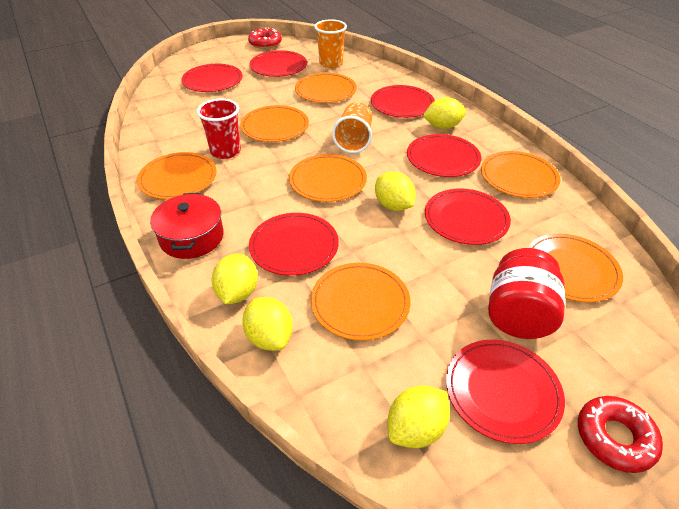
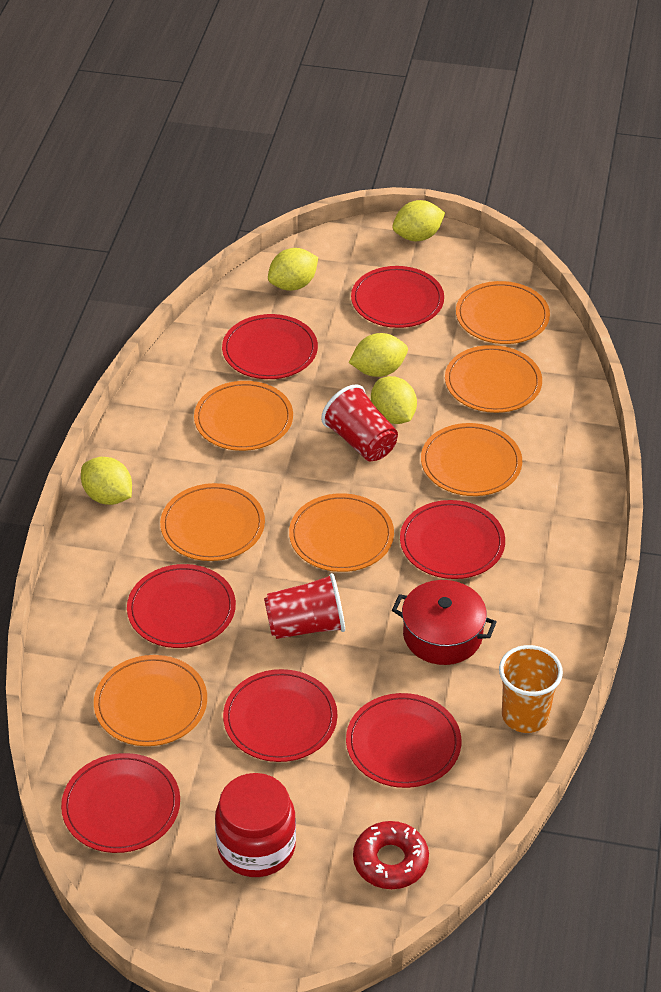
orange cup: 2 -> 1
red cup: 1 -> 2
red donut: 2 -> 1

